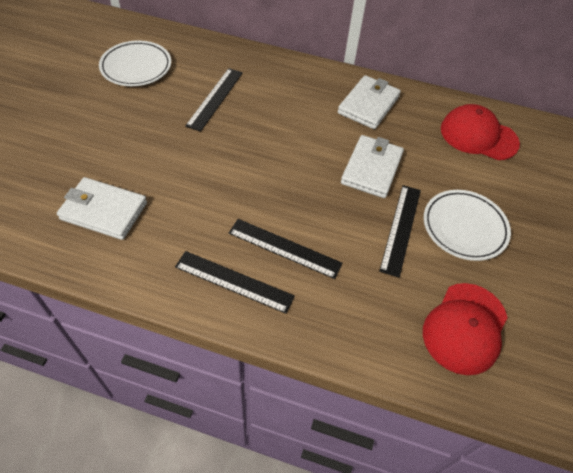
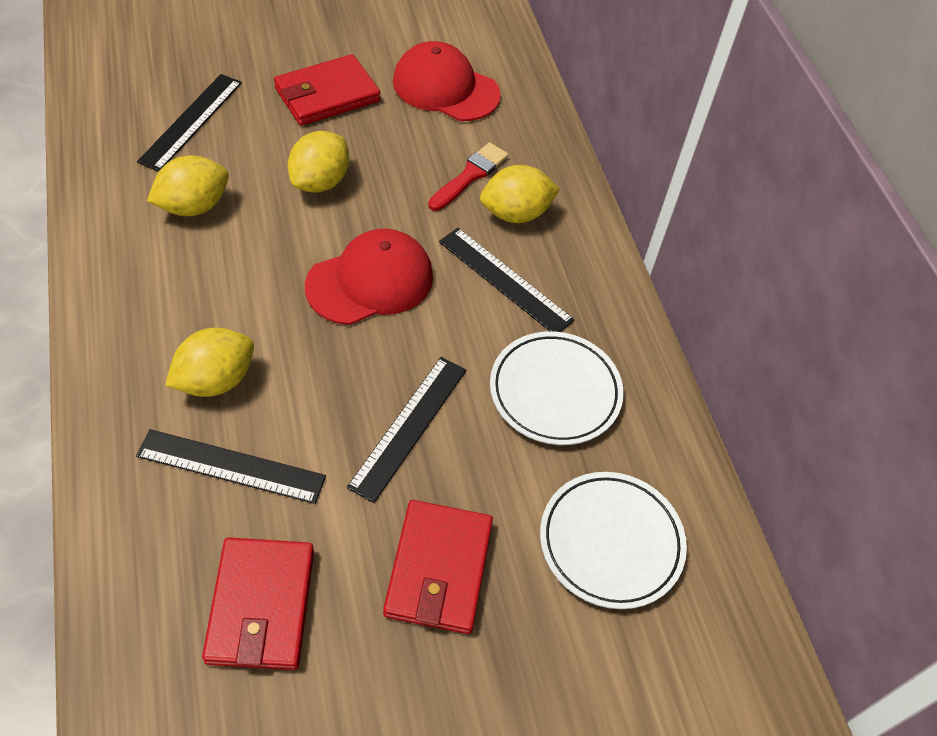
red brush: 0 -> 1
red wallet: 0 -> 3
white wallet: 3 -> 0
yellow lemon: 0 -> 4

